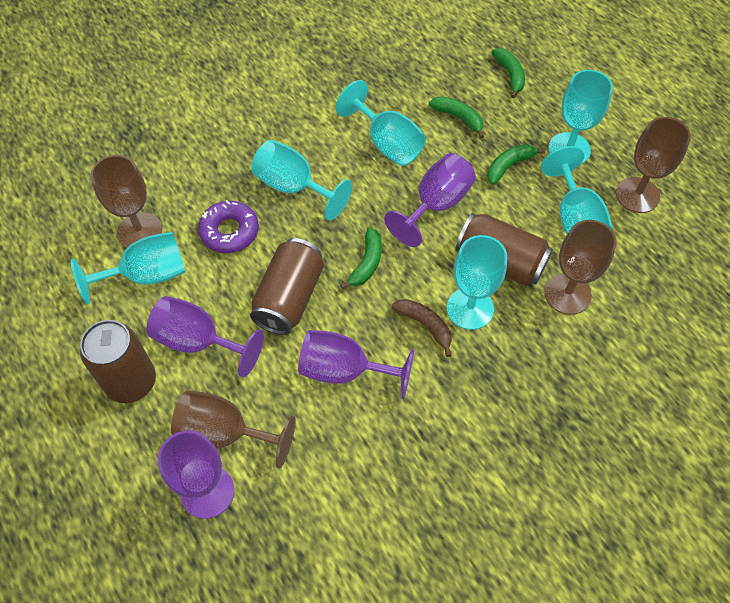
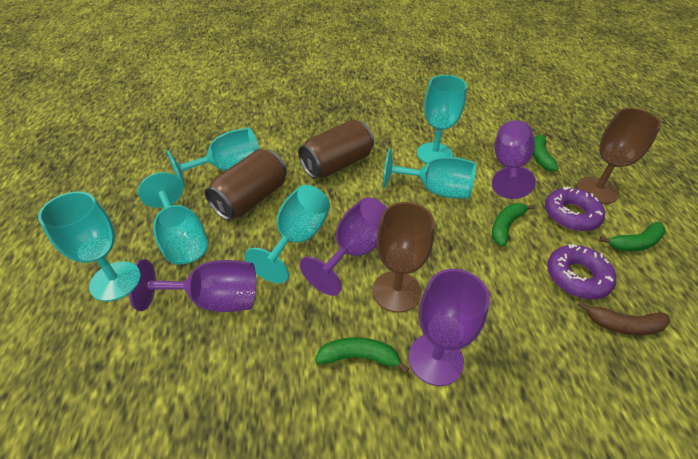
brown can: 3 -> 2
brown goblet: 4 -> 2
purple donut: 1 -> 2

